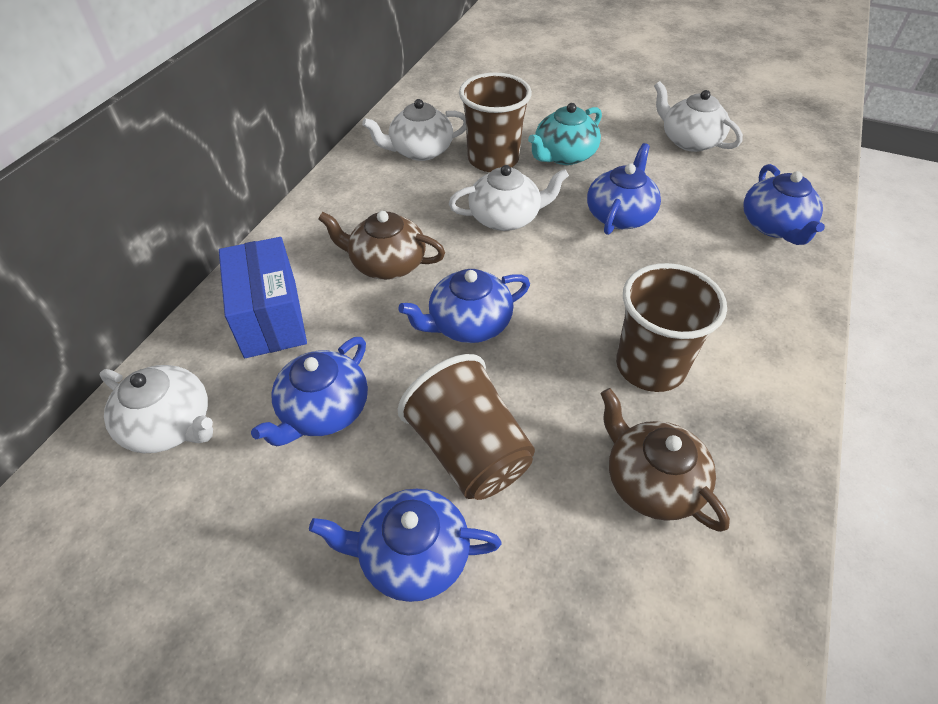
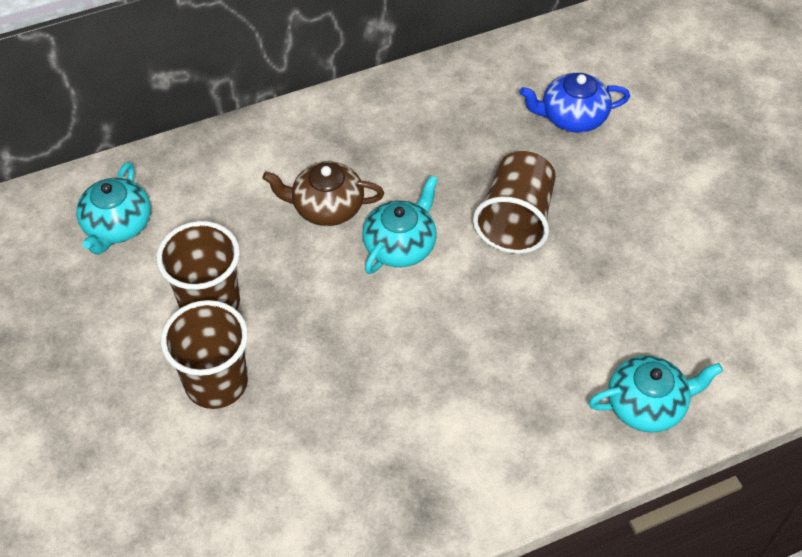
blue box: 1 -> 0
blue teapot: 5 -> 1
brown teapot: 2 -> 1
turquoise teapot: 1 -> 3
white teapot: 4 -> 0

